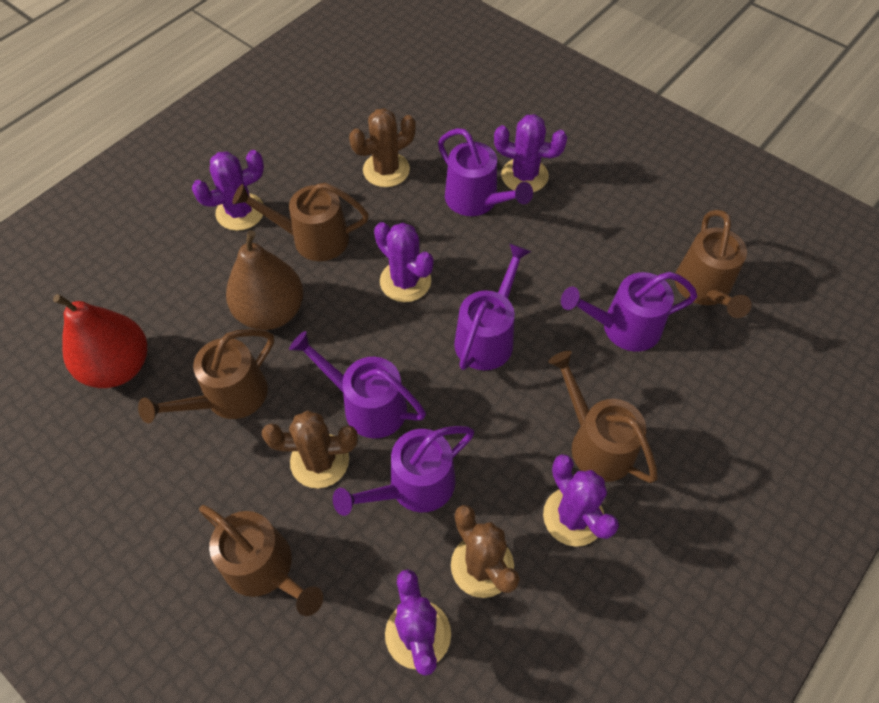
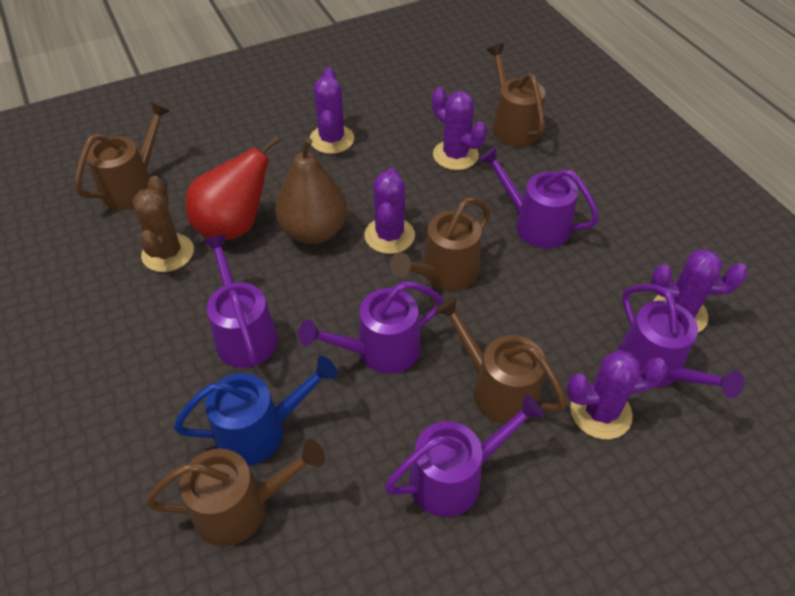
blue watering can: 0 -> 1
brown cactus: 3 -> 1

